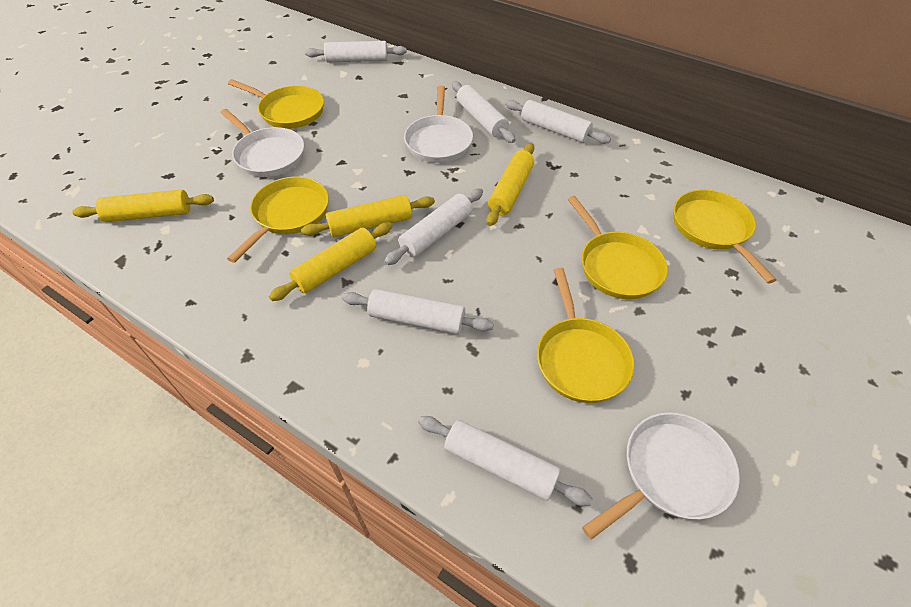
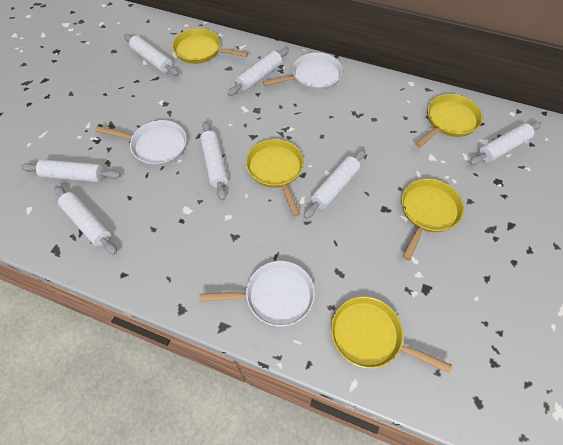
white rolling pin: 6 -> 7
yellow rolling pin: 4 -> 0

